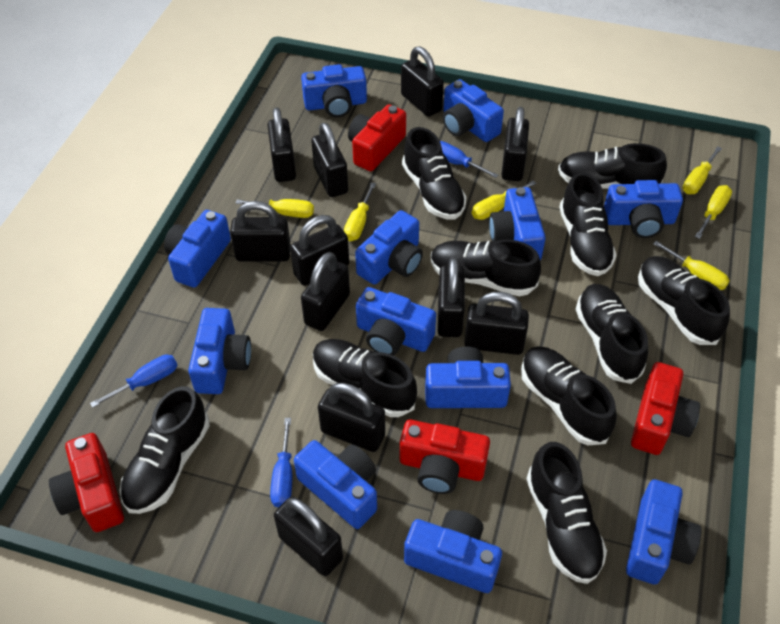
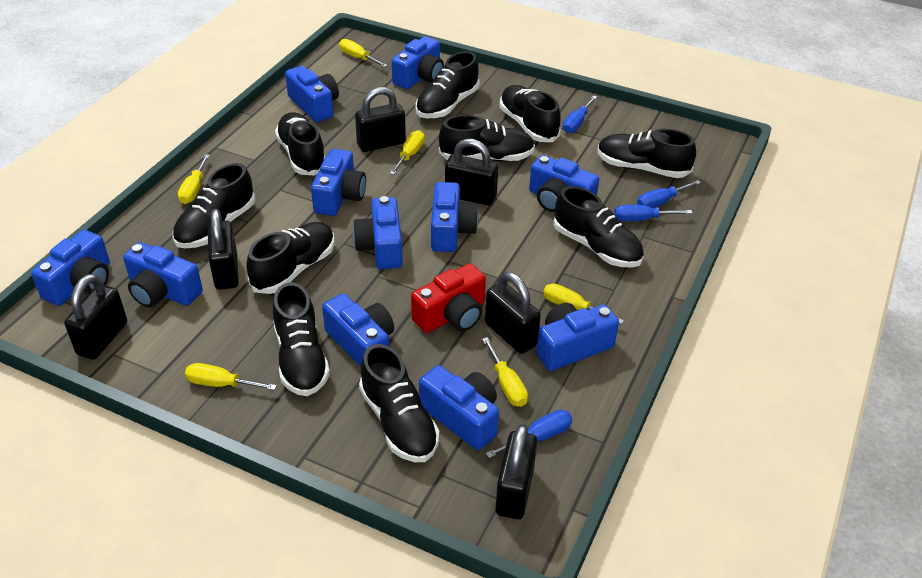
black padlock: 11 -> 6
blue camera: 12 -> 11
blue screwdriver: 3 -> 4
red camera: 4 -> 1

